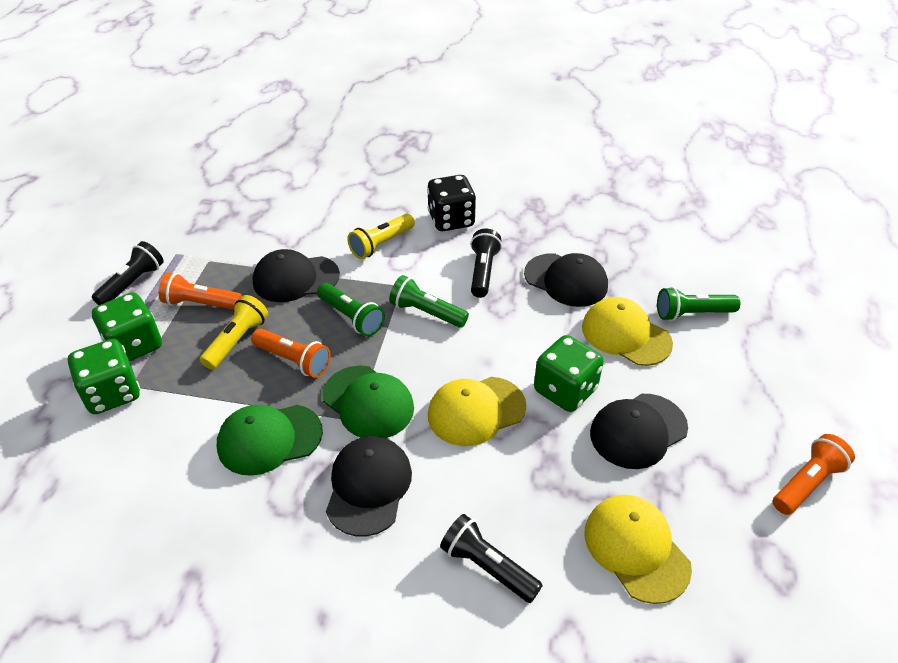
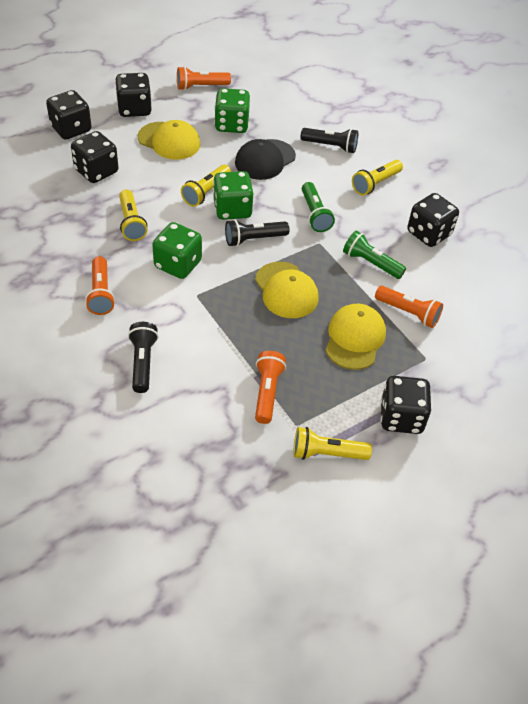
black cap: 4 -> 1
black dice: 1 -> 5
green cap: 2 -> 0
green flashlight: 3 -> 2
orange flashlight: 3 -> 4
yellow flashlight: 2 -> 4

